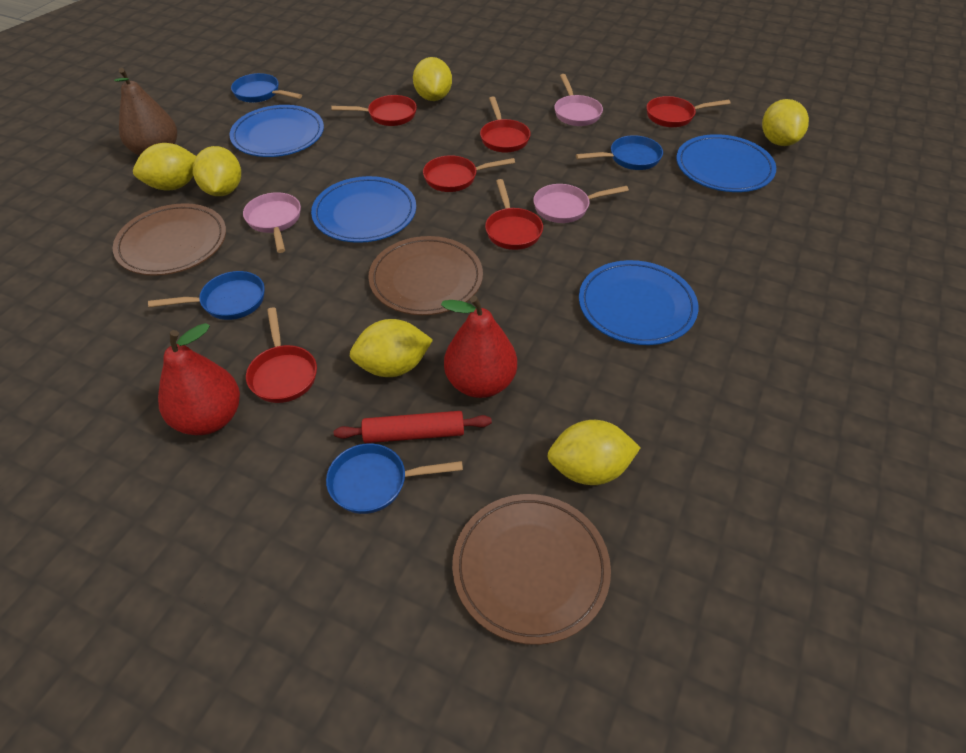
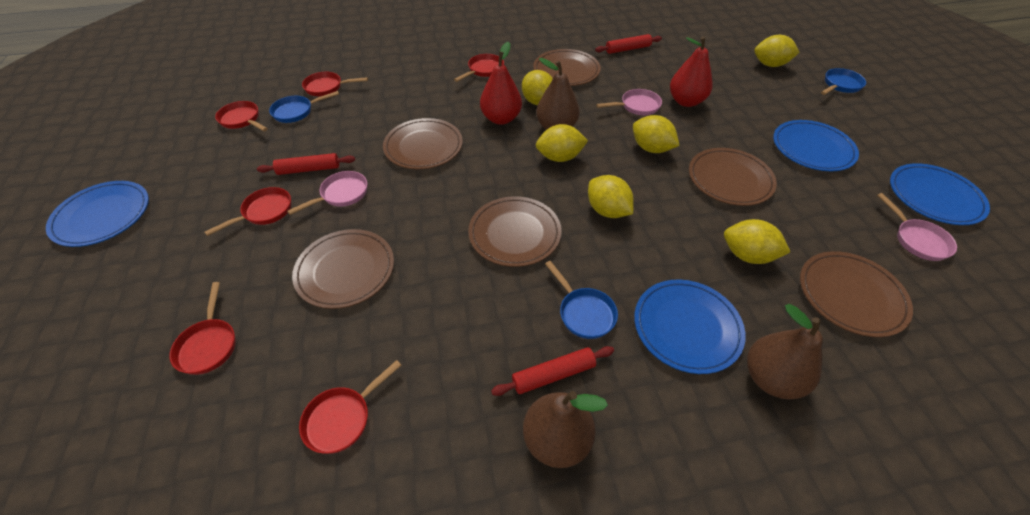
blue pan: 4 -> 3
brown pear: 1 -> 3
brown plate: 3 -> 6
red rolling pin: 1 -> 3

